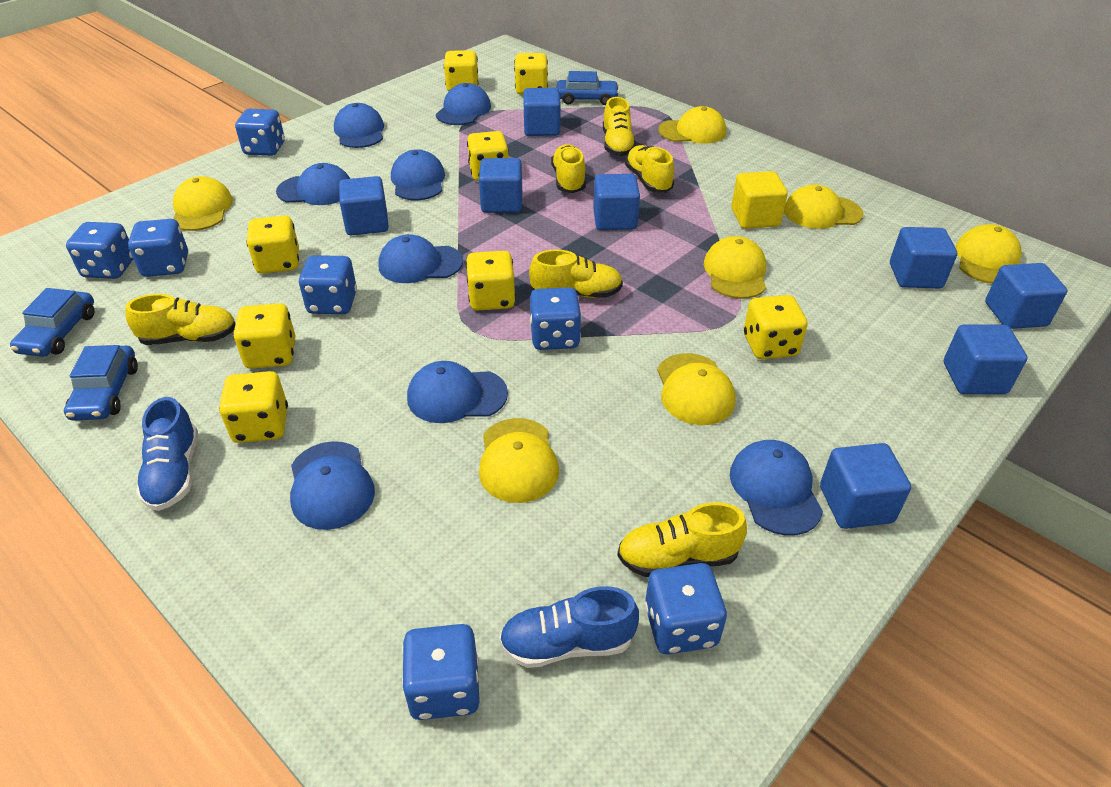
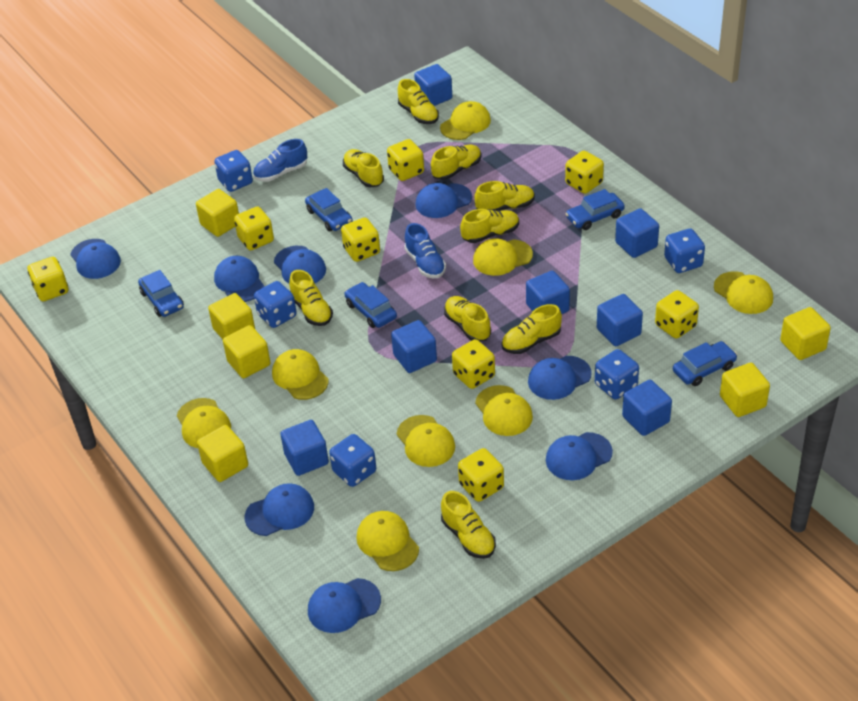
blue car: 3 -> 5
blue cube: 8 -> 7
blue dice: 7 -> 5
yellow cap: 7 -> 8
yellow cube: 1 -> 6
yellow shoe: 6 -> 9

